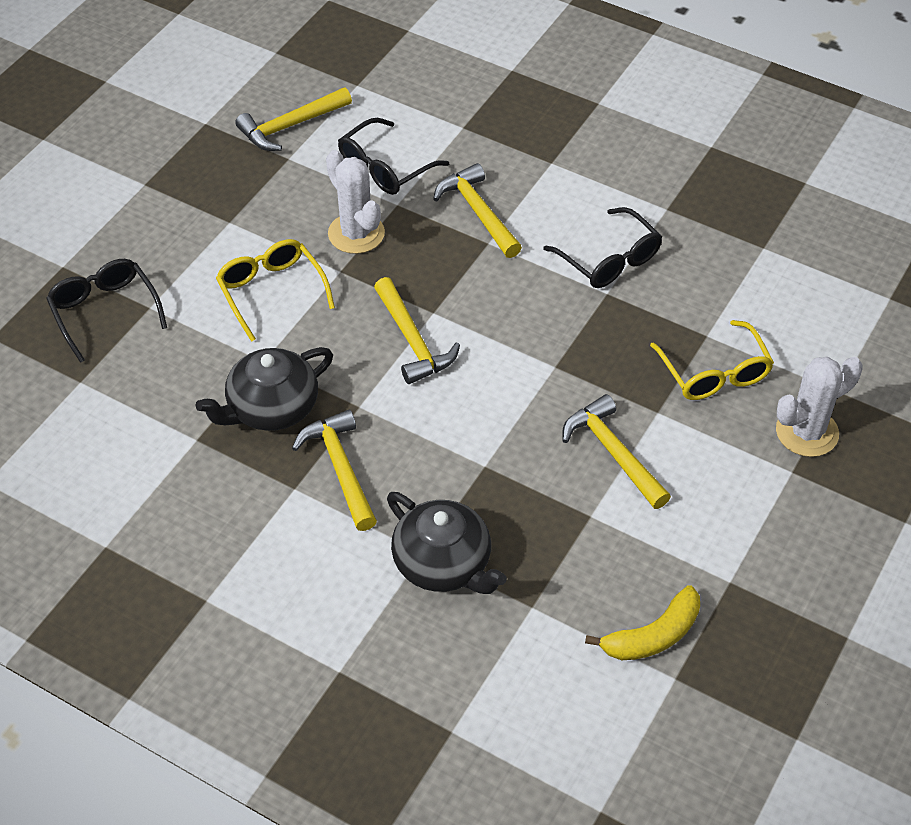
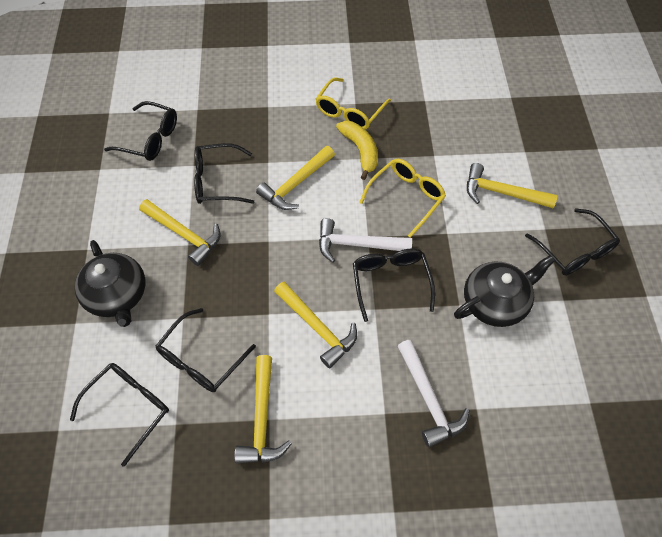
black glasses: 3 -> 6
white cactus: 2 -> 0
white hammer: 0 -> 2

